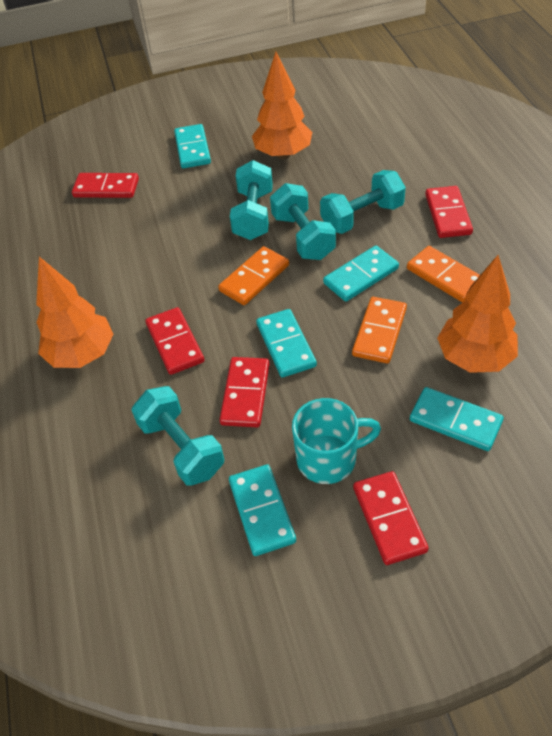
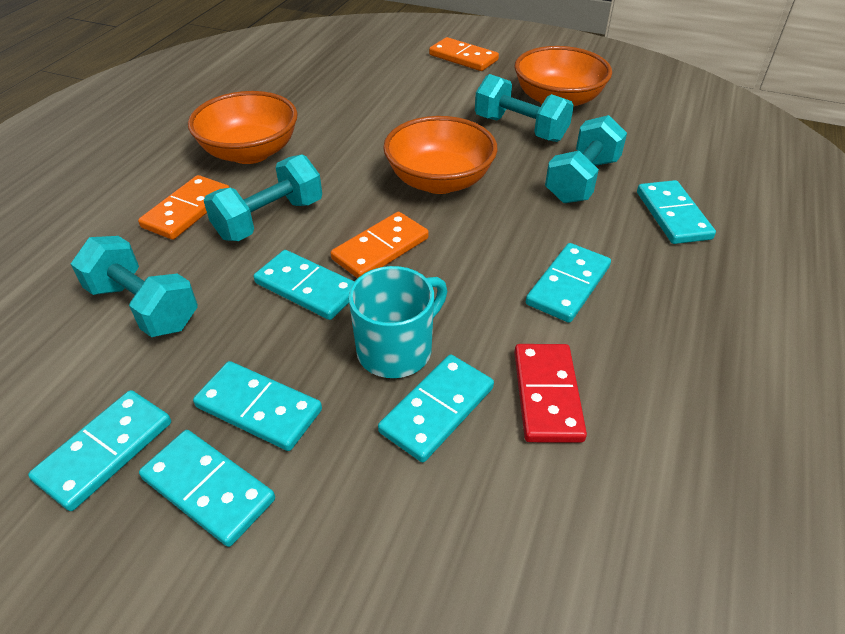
orange bowl: 0 -> 3
orange tree: 3 -> 0
red domino: 5 -> 1
turquoise domino: 5 -> 7

